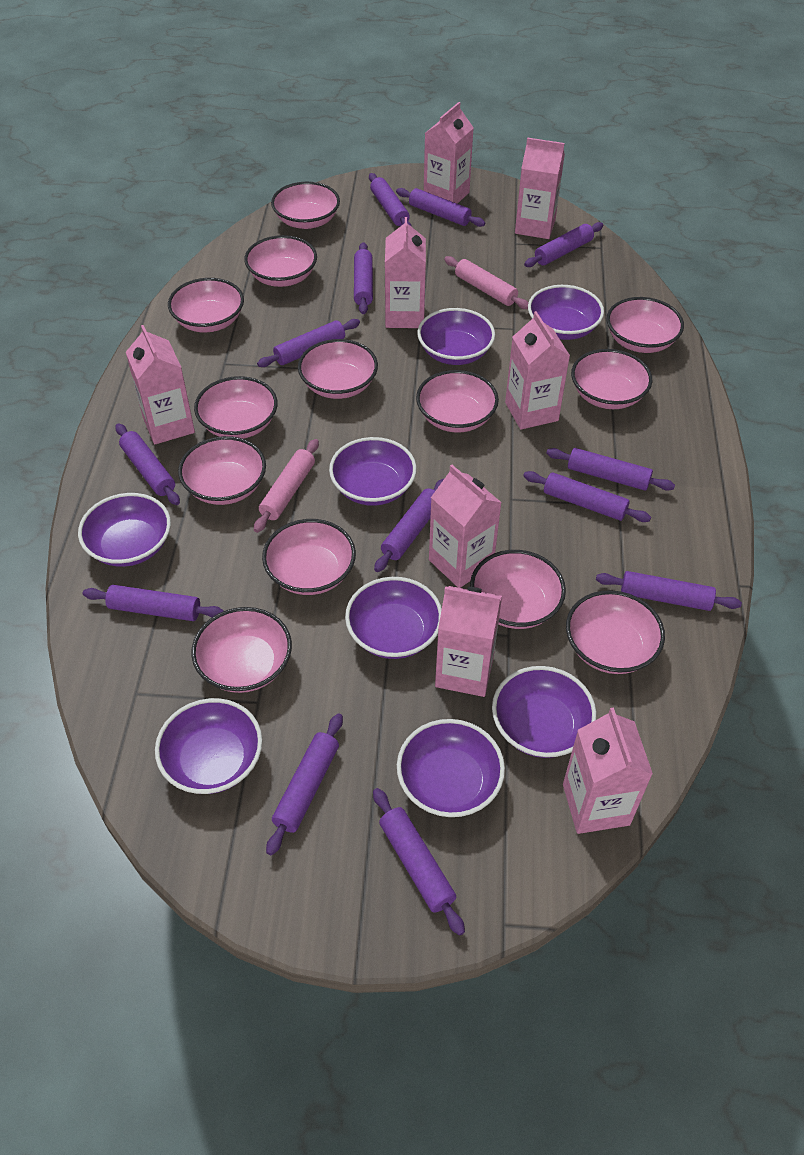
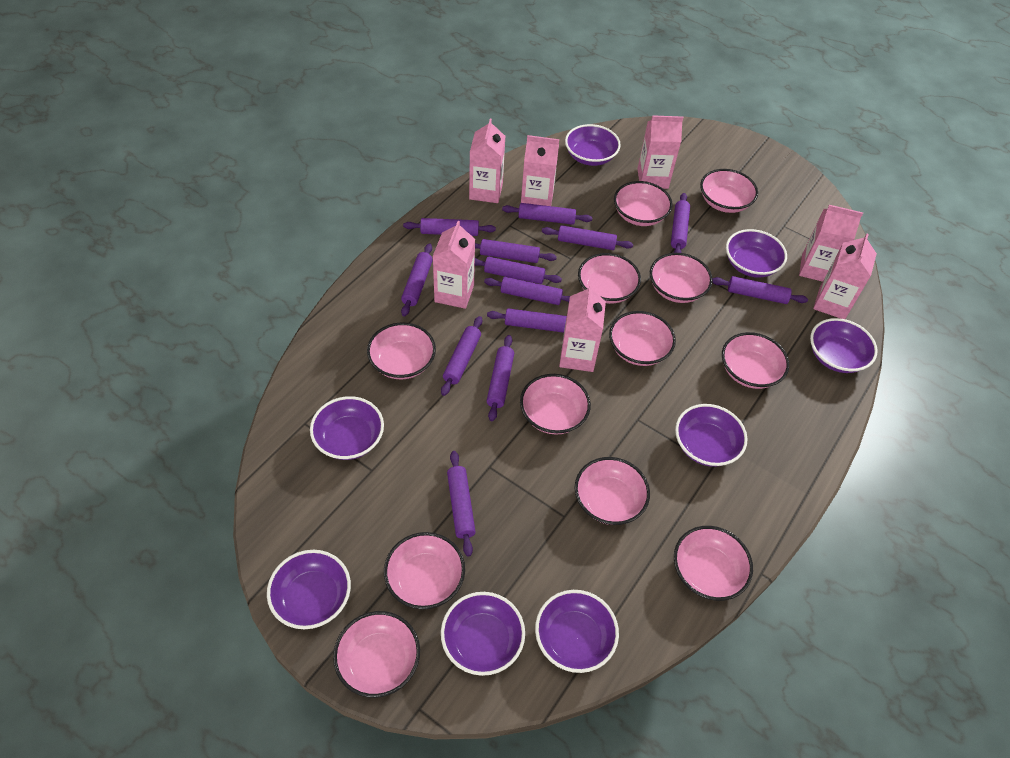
pink bowl: 13 -> 12
pink carton: 8 -> 7
pink rolling pin: 2 -> 0

